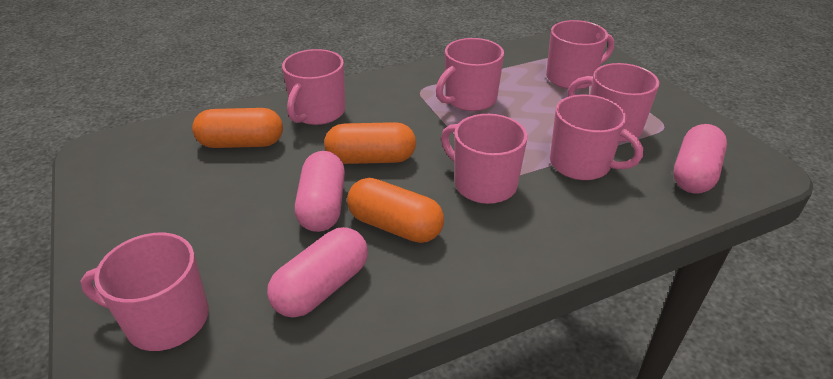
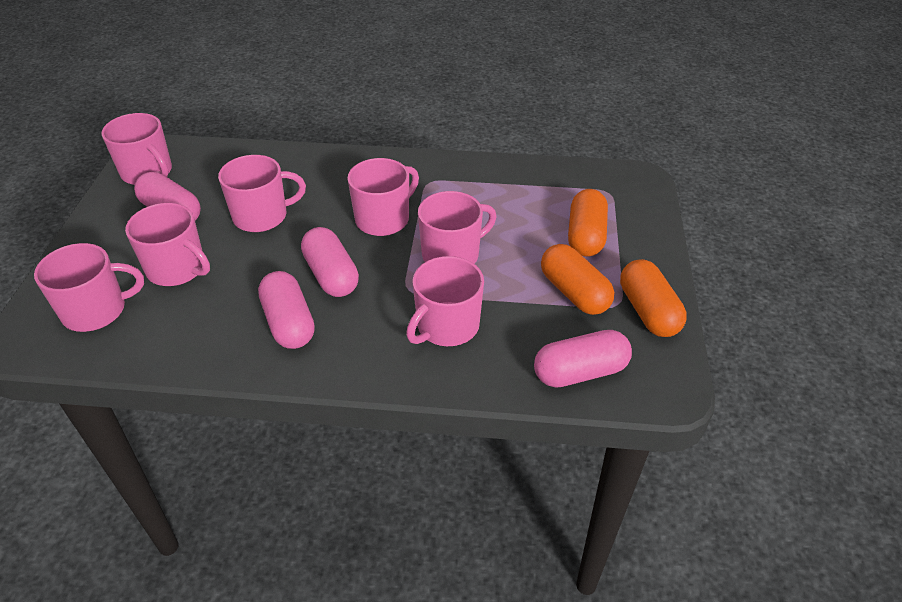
pink capsule: 3 -> 4

